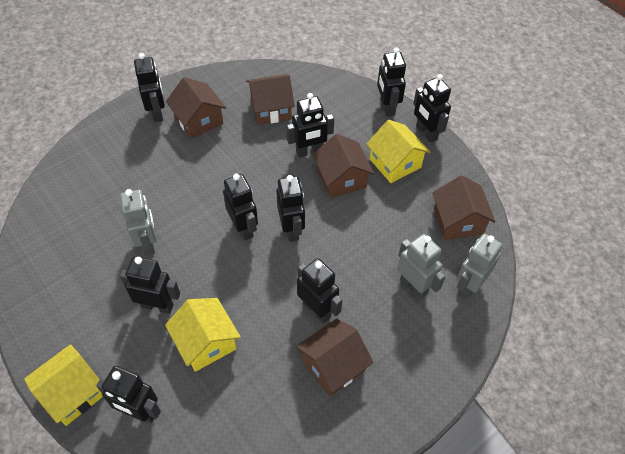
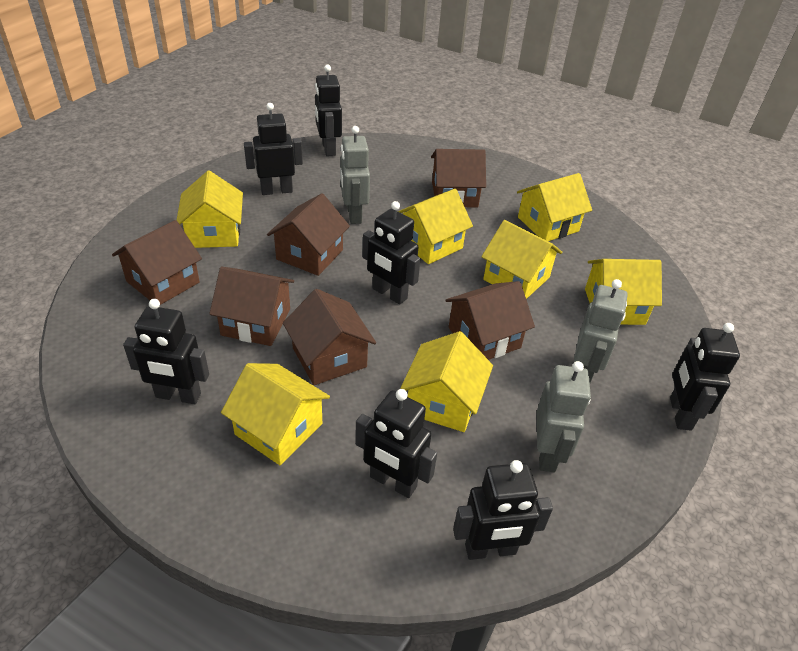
black robot: 9 -> 7
brown house: 5 -> 6
yellow house: 3 -> 7

